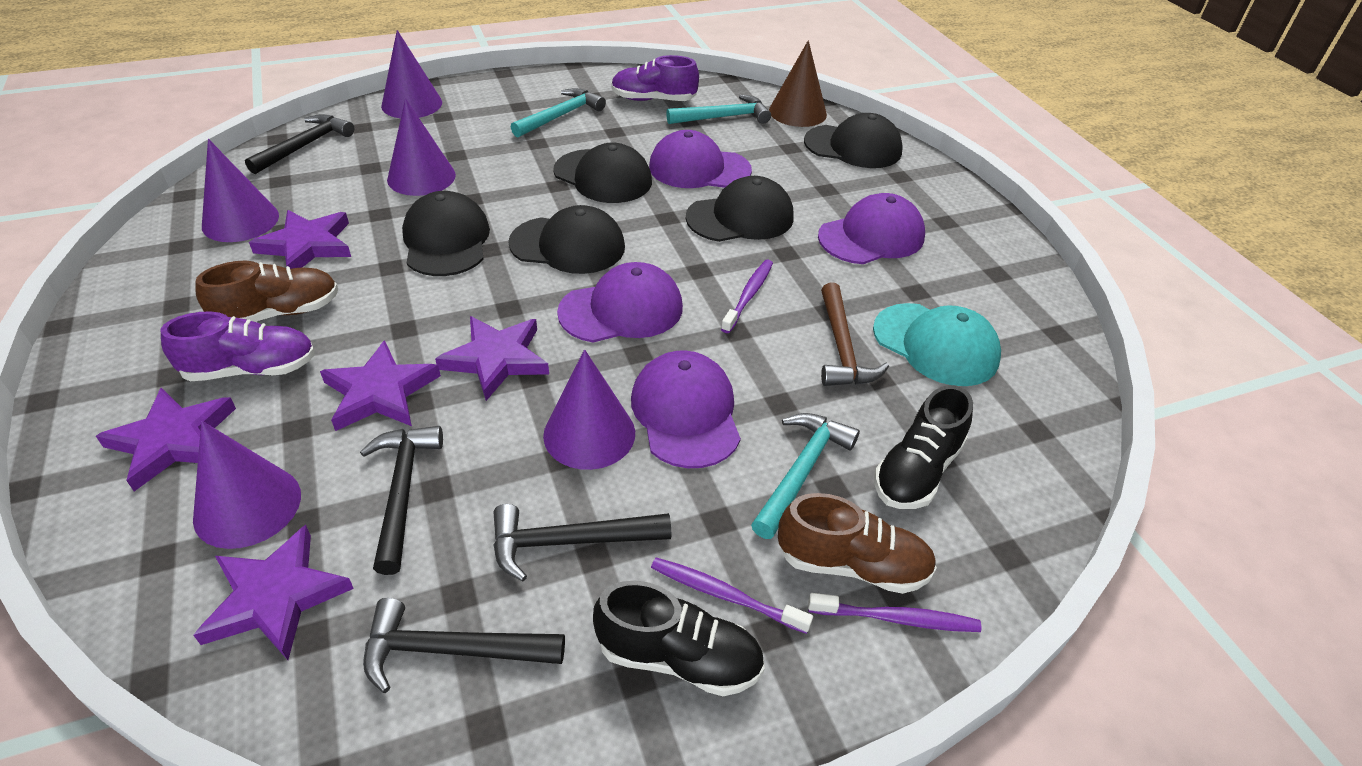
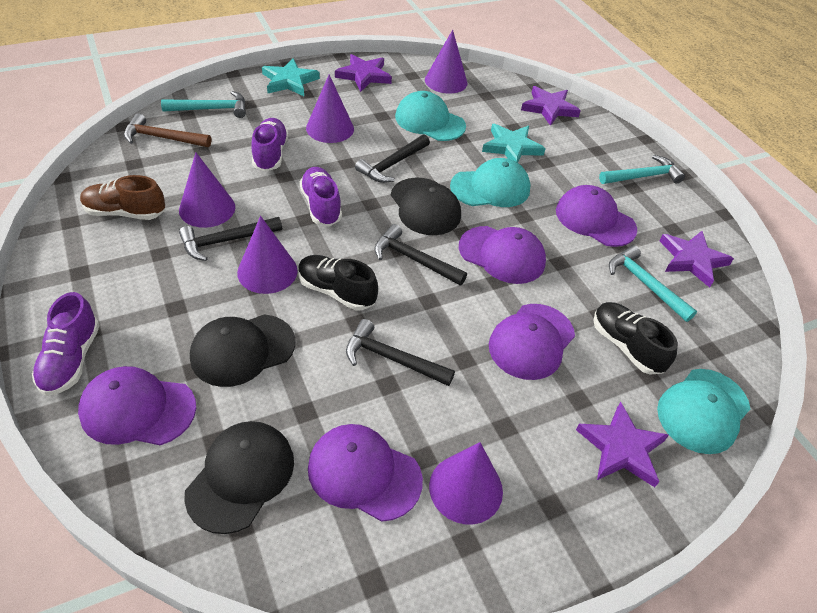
black cap: 5 -> 3
brown cone: 1 -> 0
brown shoe: 2 -> 1
purple cap: 4 -> 5
purple shoe: 2 -> 3
purple star: 5 -> 4
purple toothbrush: 3 -> 0
turquoise cap: 1 -> 3
turquoise star: 0 -> 2

